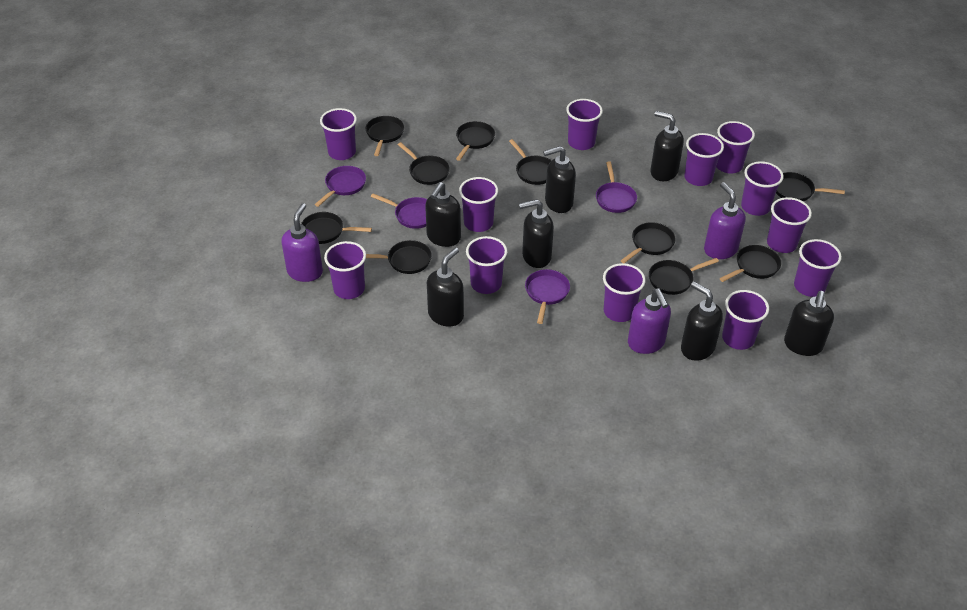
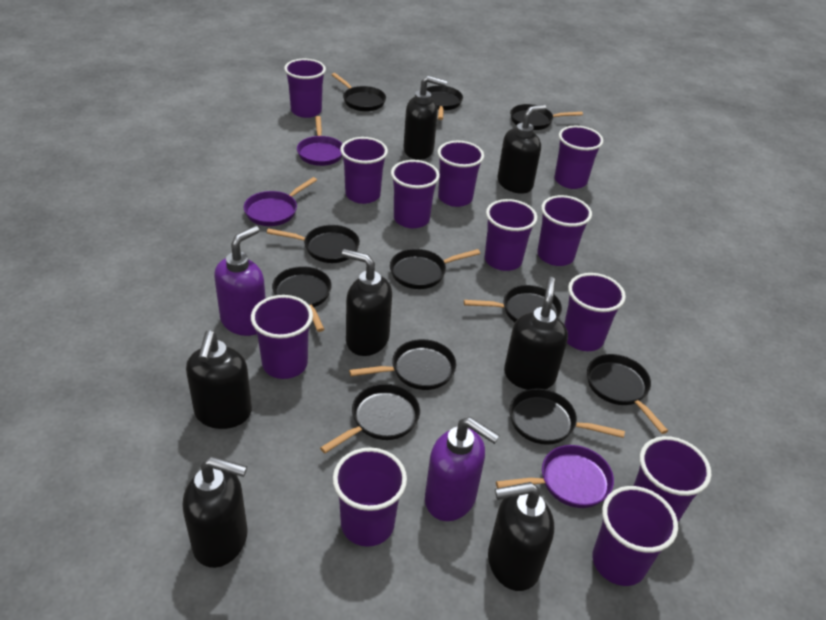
black pan: 10 -> 11
purple pan: 4 -> 3
purple soap dispenser: 3 -> 2

